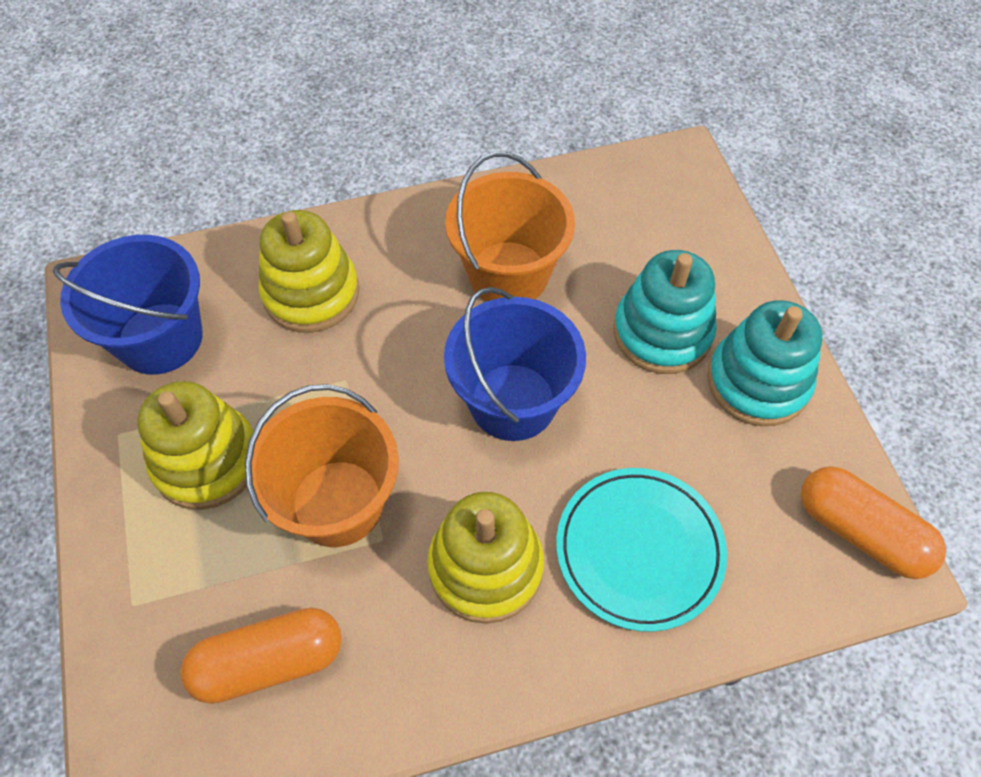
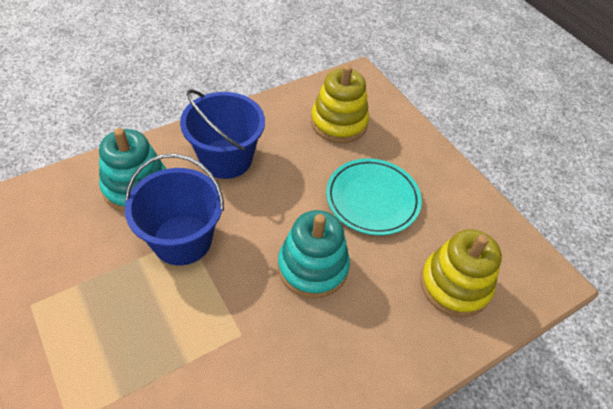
orange bucket: 2 -> 0
orange capsule: 2 -> 0
yellow stacking toy: 3 -> 2

